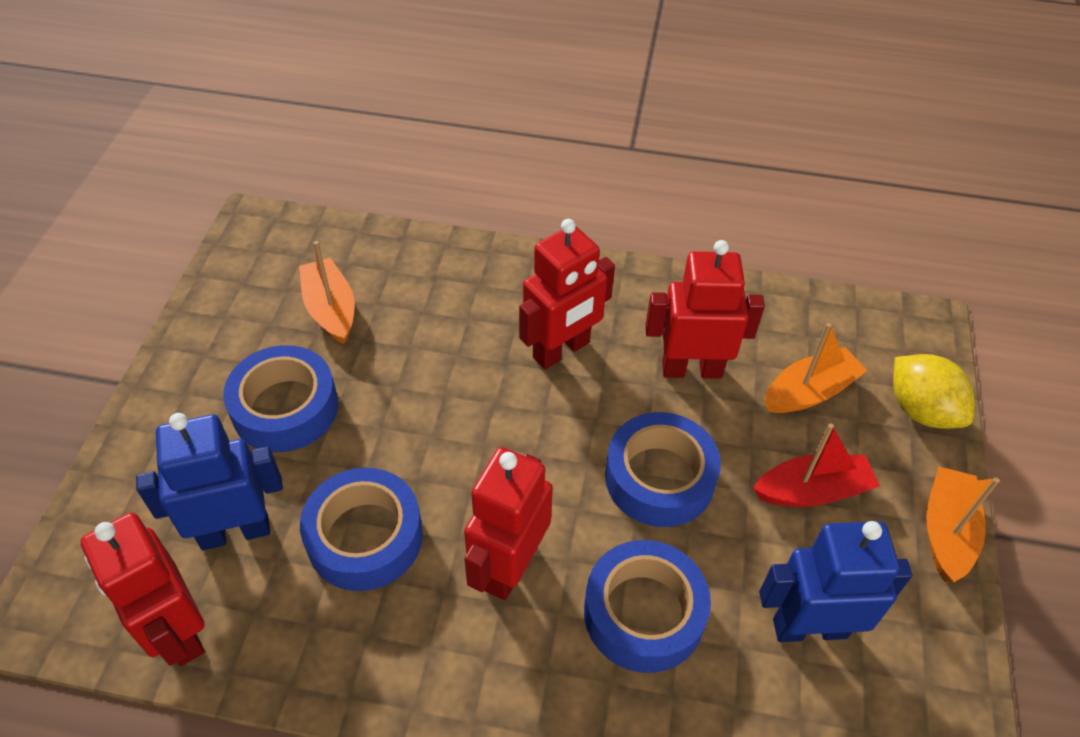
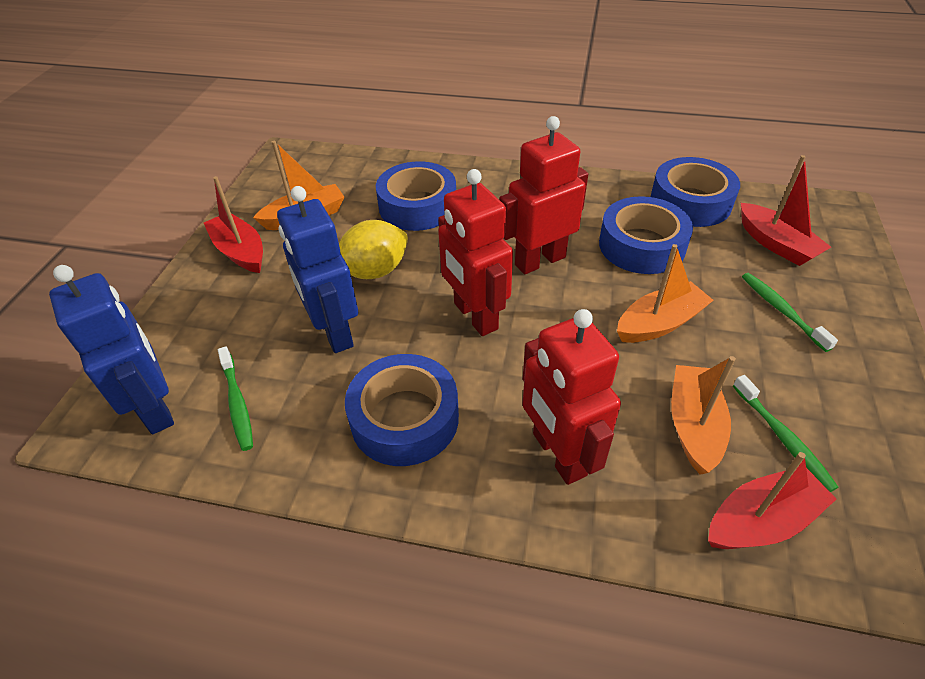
green toothbrush: 0 -> 3
red boat: 1 -> 3
red robot: 4 -> 3

